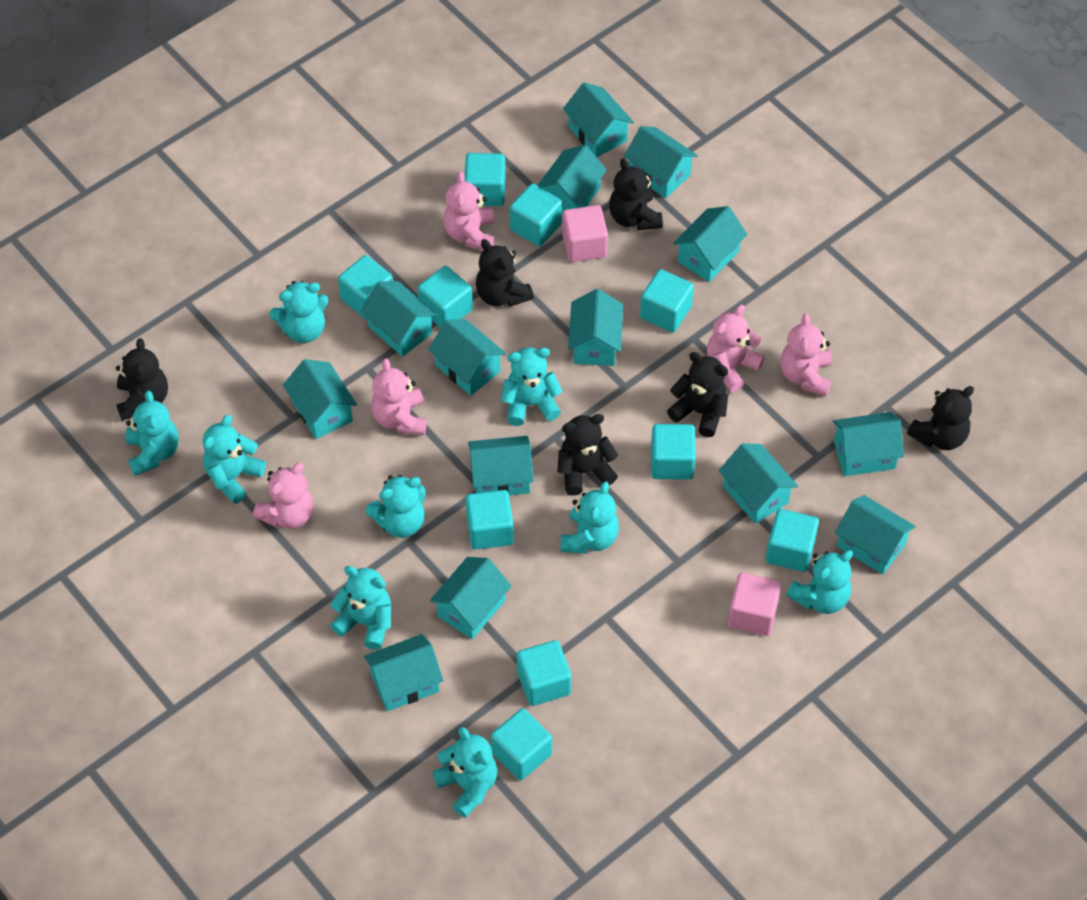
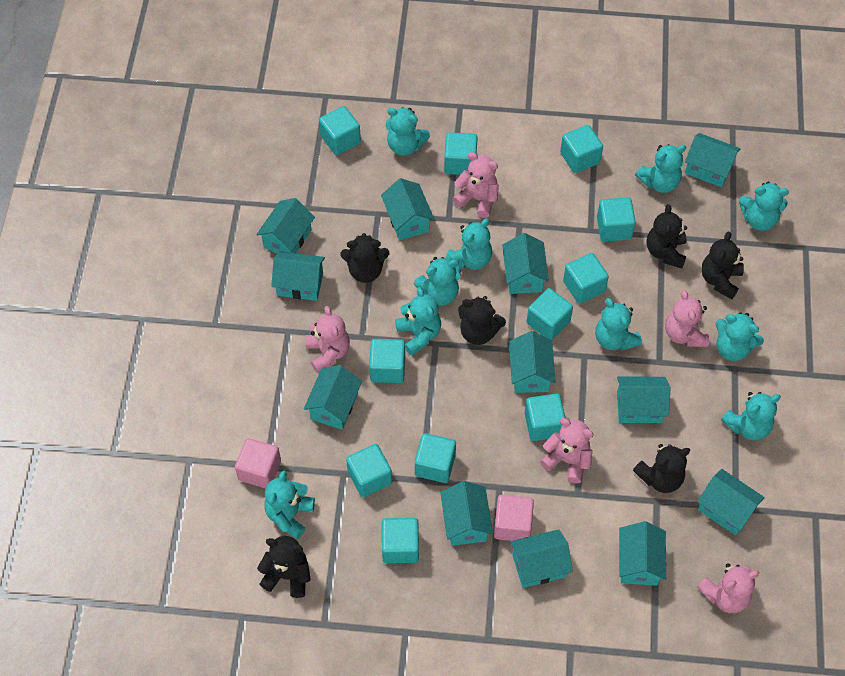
turquoise cube: 10 -> 11
turquoise house: 14 -> 12
turquoise teddy bear: 9 -> 10

